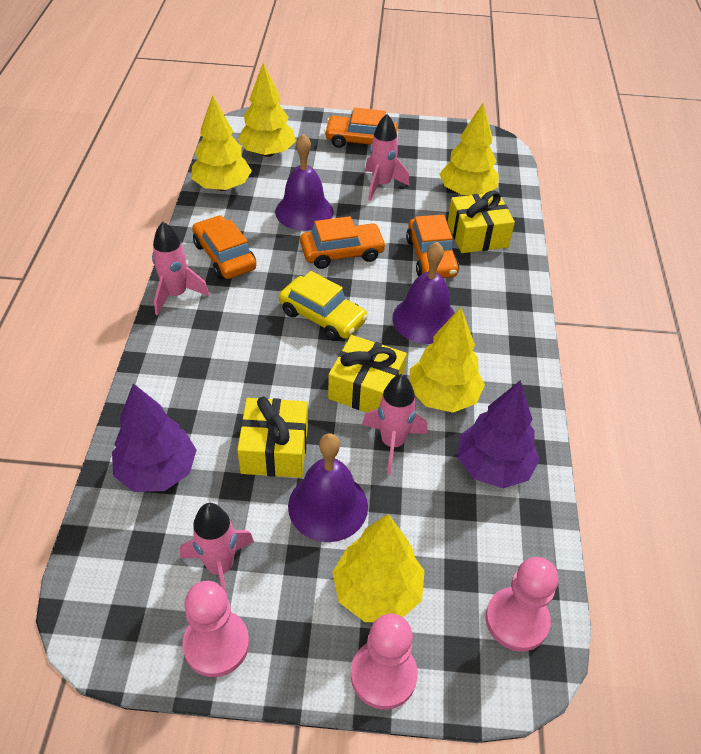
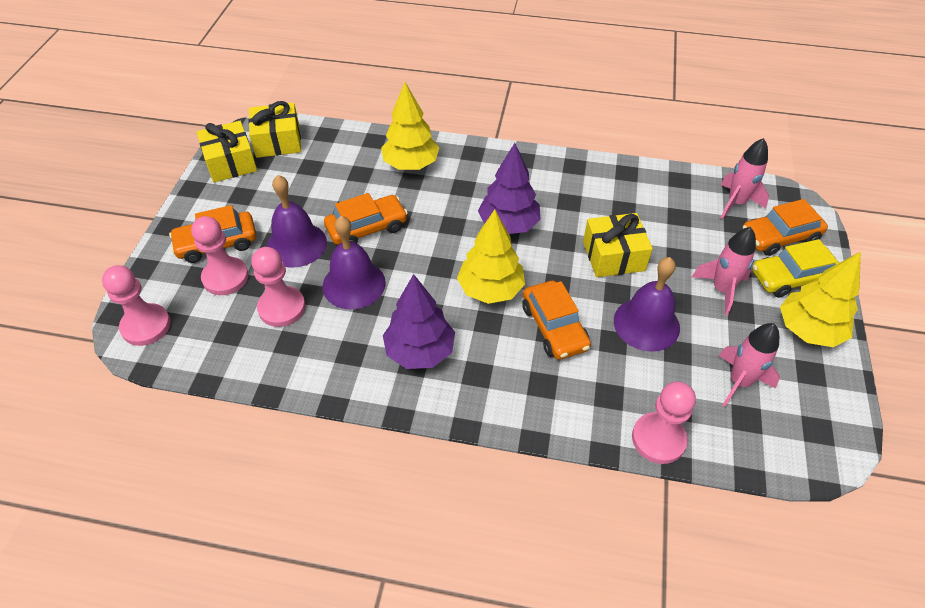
pink pawn: 3 -> 4
pink rocket: 4 -> 3
yellow tree: 5 -> 3

